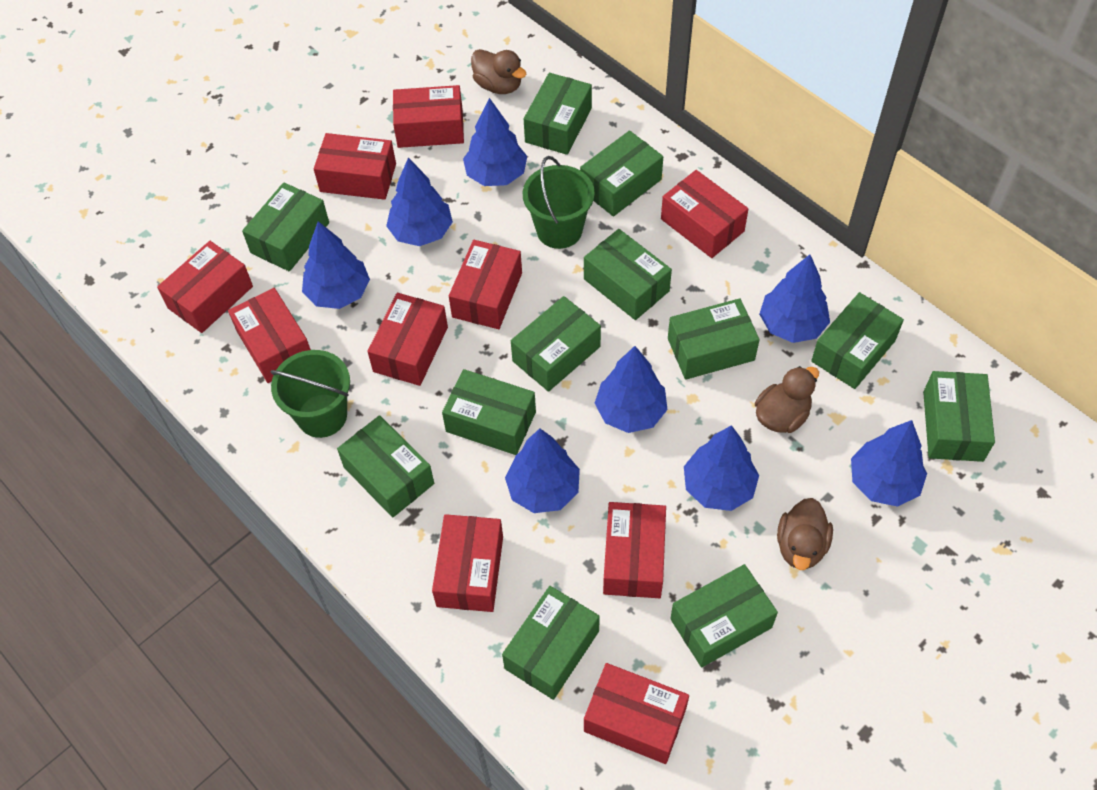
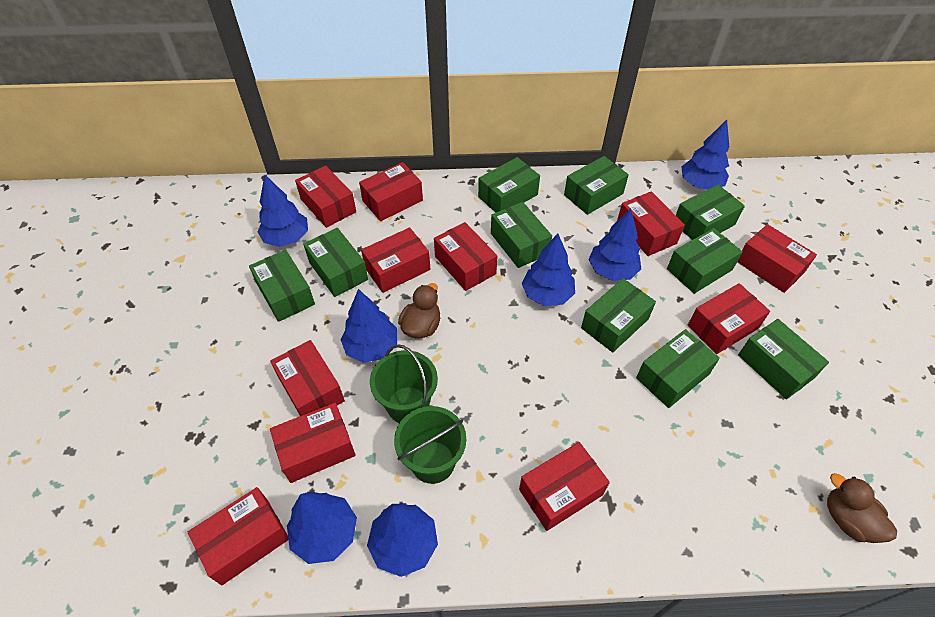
blue tree: 8 -> 7
brown duck: 3 -> 2
green box: 12 -> 10
red box: 10 -> 11

